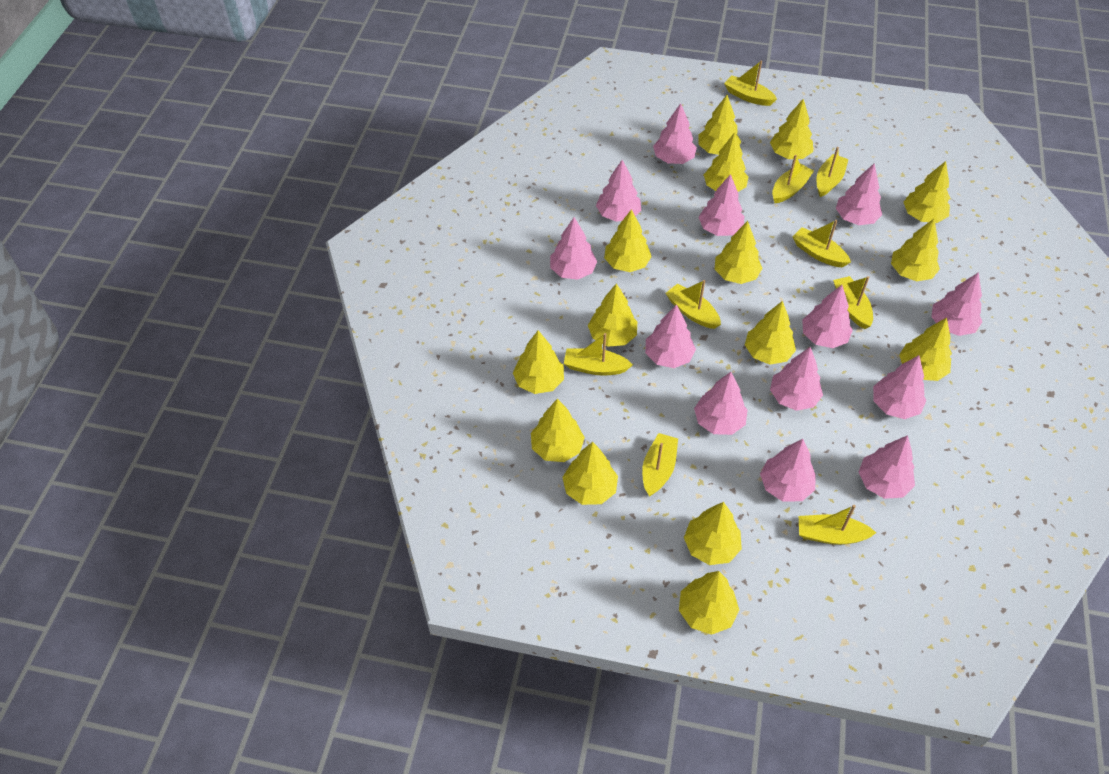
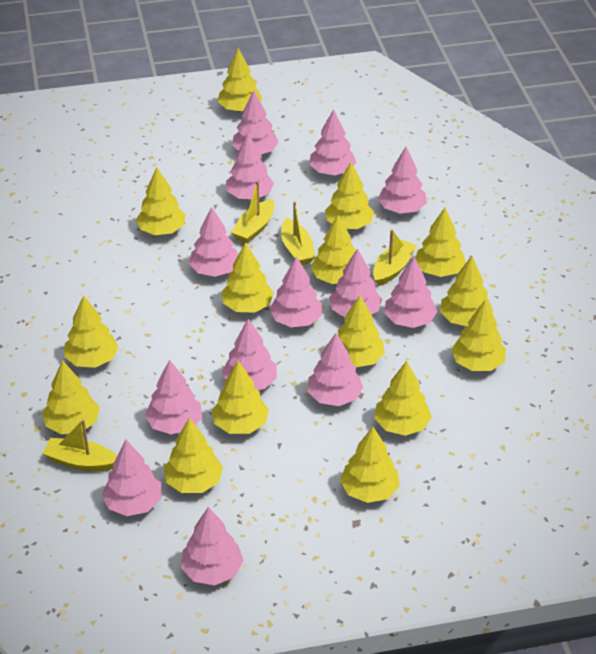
yellow boat: 9 -> 4

